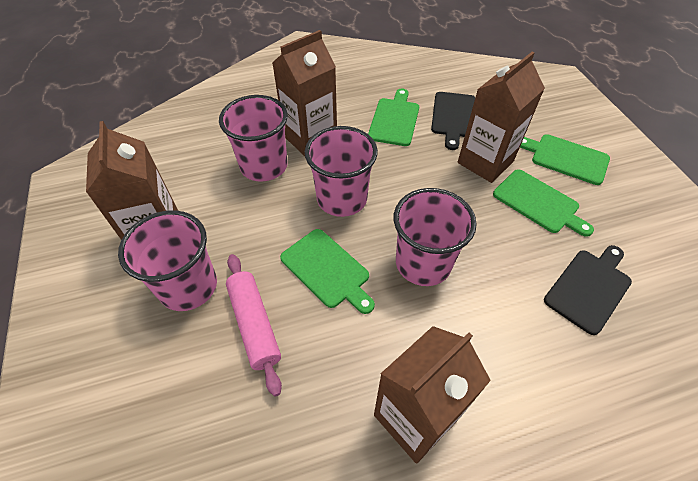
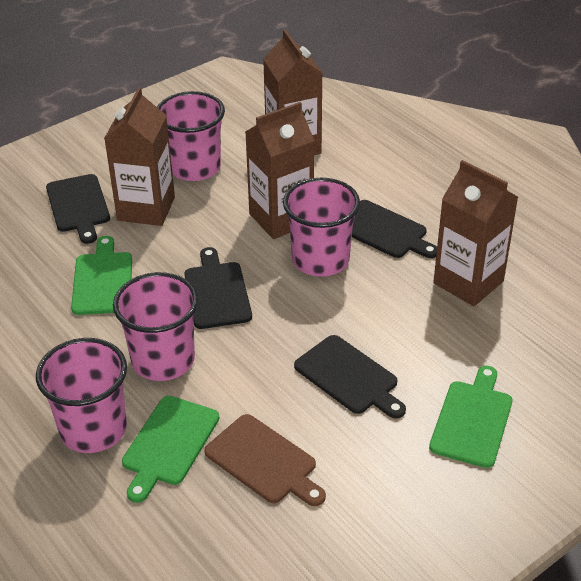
black cutting board: 2 -> 4
brown cutting board: 0 -> 1
green cutting board: 4 -> 3
pink rolling pin: 1 -> 0

